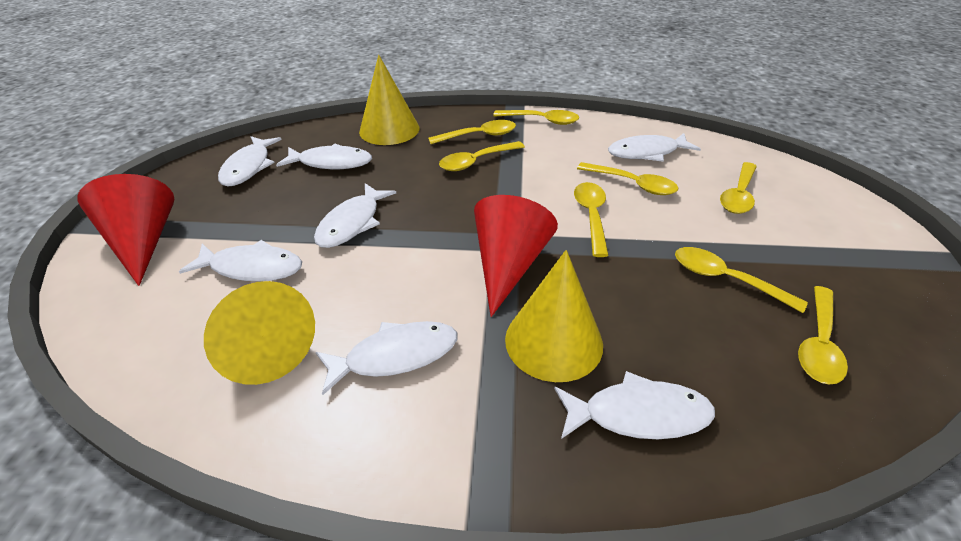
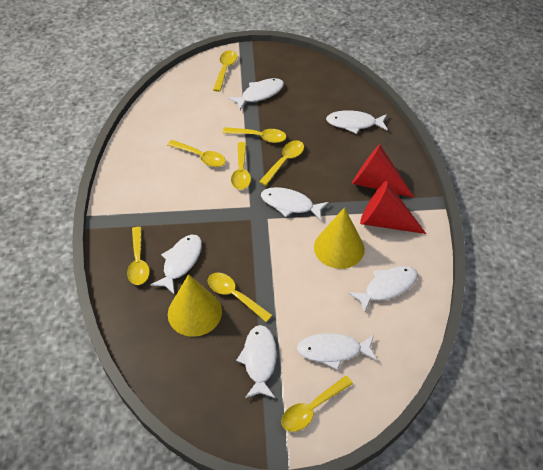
yellow cone: 3 -> 2

